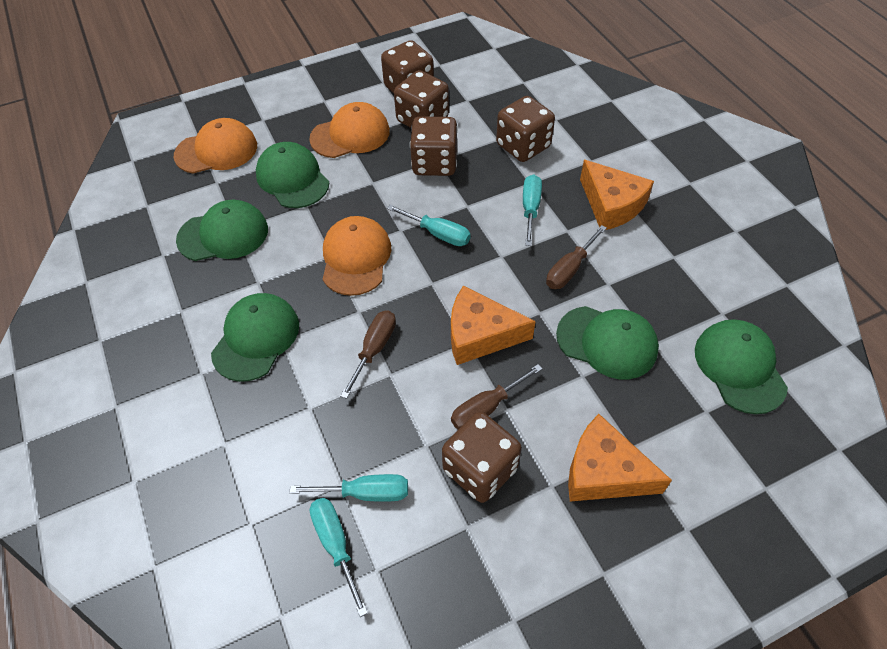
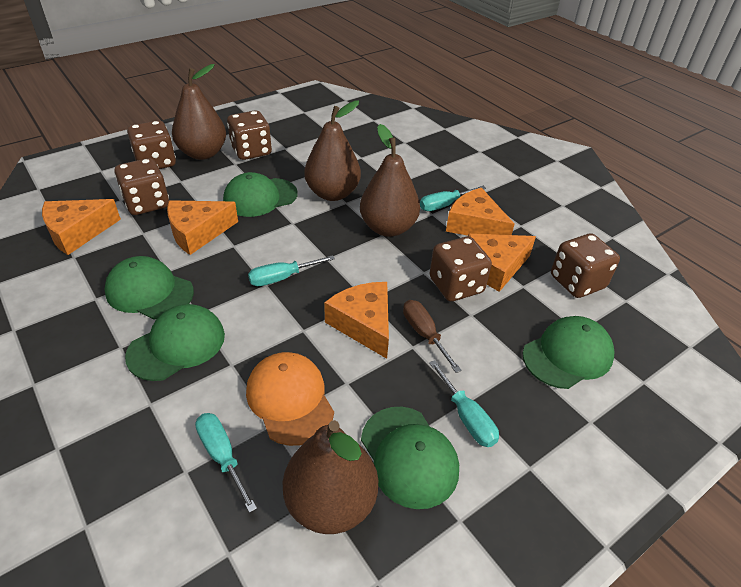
brown pear: 0 -> 4
brown screwdriver: 3 -> 1
orange cap: 3 -> 1
orange cheese: 3 -> 5

